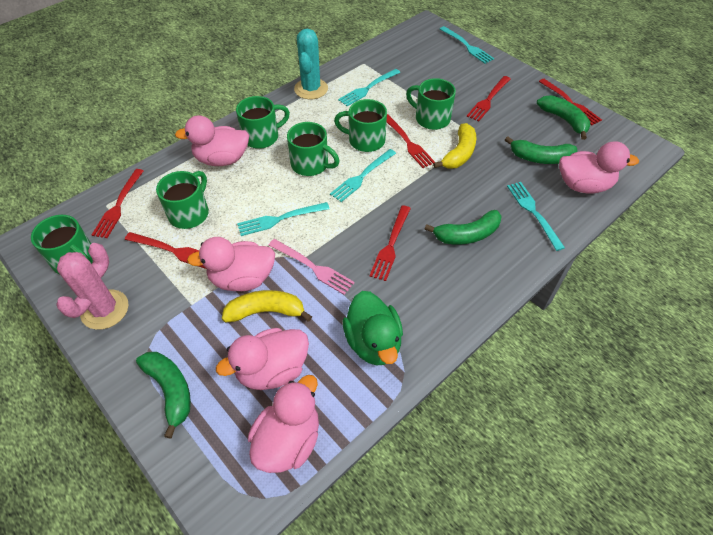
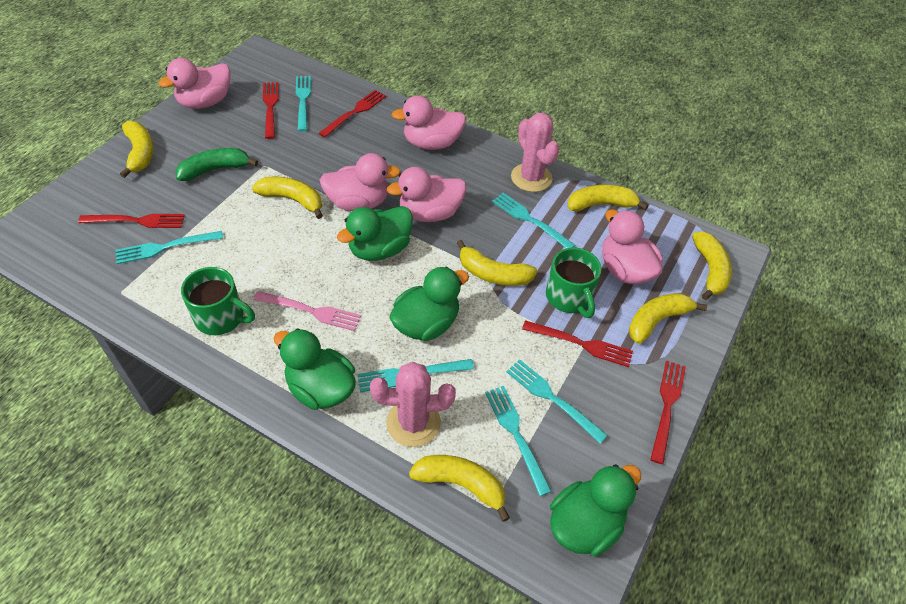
green banana: 4 -> 1
green duck: 1 -> 4
green mug: 6 -> 2
pink cactus: 1 -> 2
red fork: 6 -> 5
turquoise cactus: 1 -> 0
turquoise fork: 5 -> 6
yellow banana: 2 -> 7

